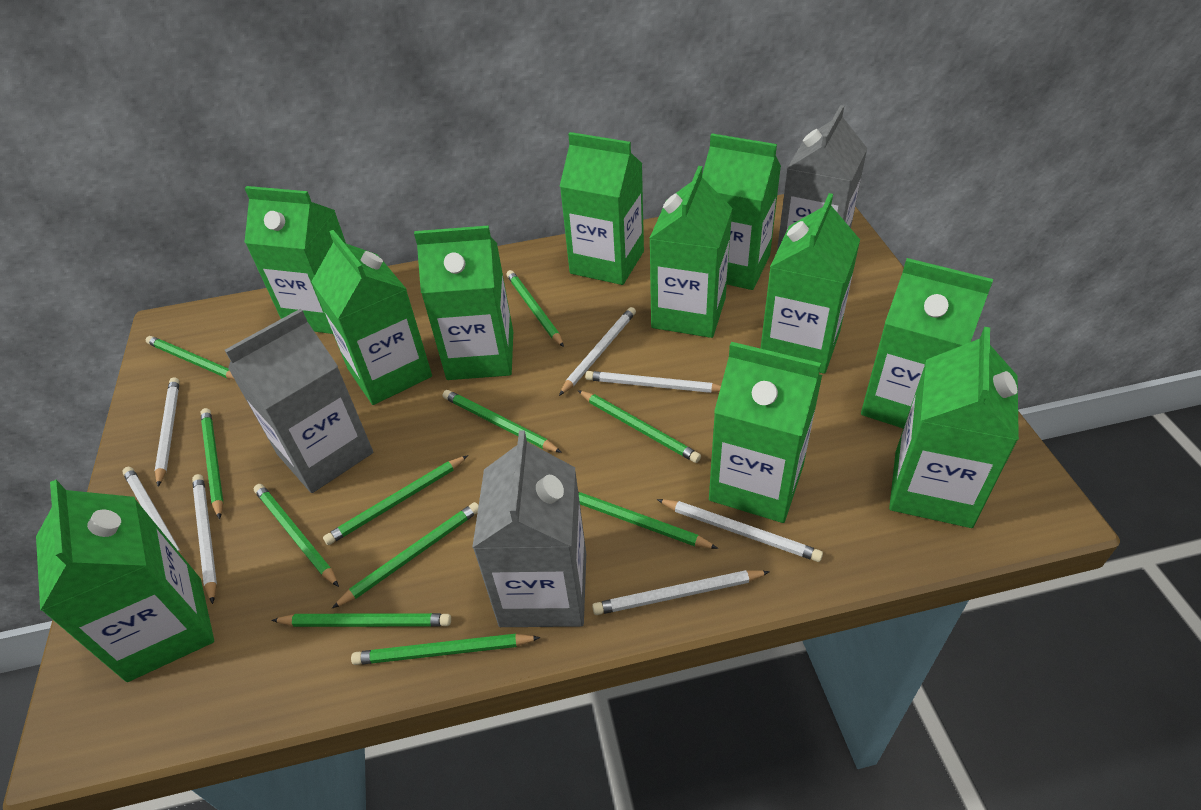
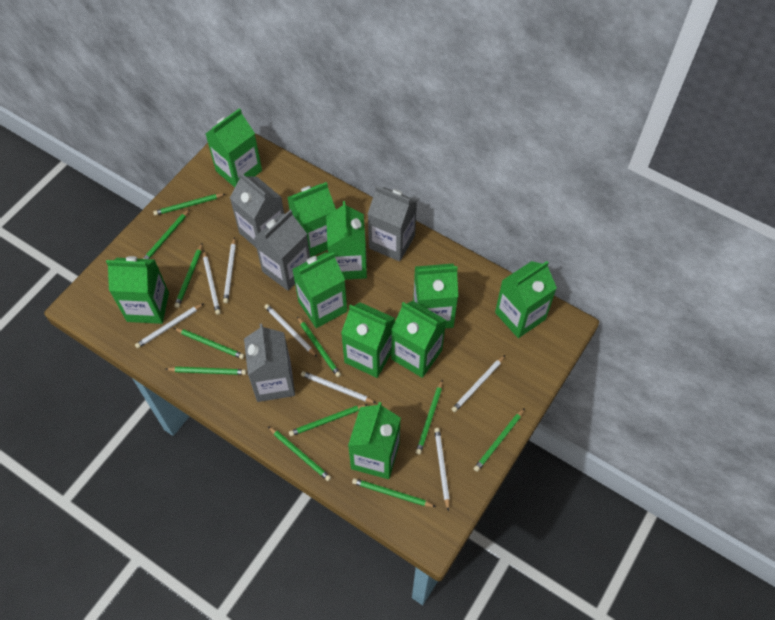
green carton: 11 -> 10
grey carton: 3 -> 4

